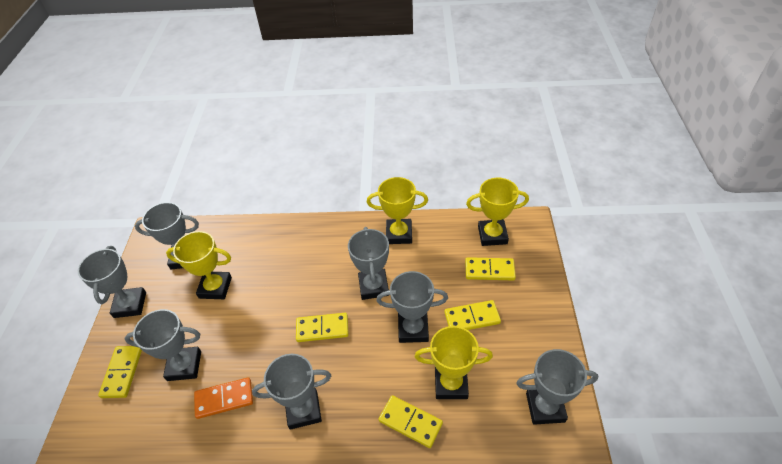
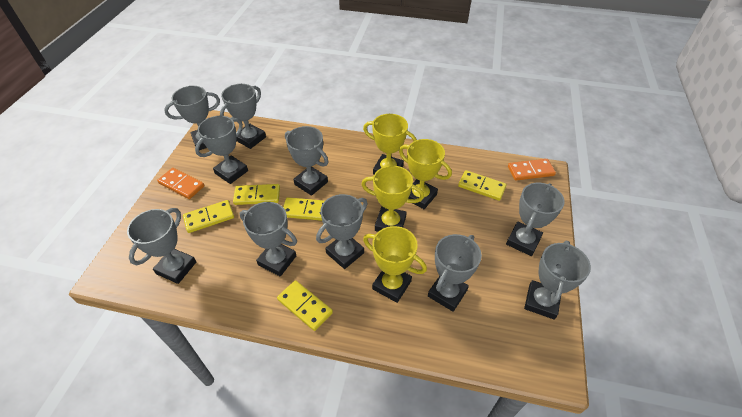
grey trophy: 7 -> 10
orange domino: 1 -> 2

